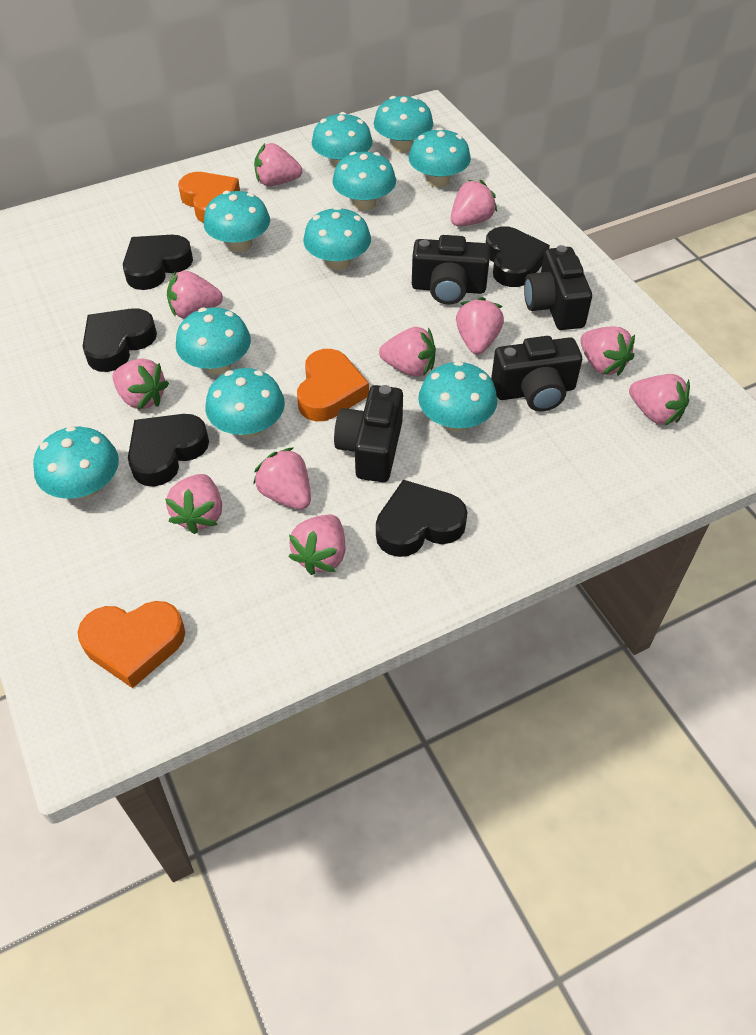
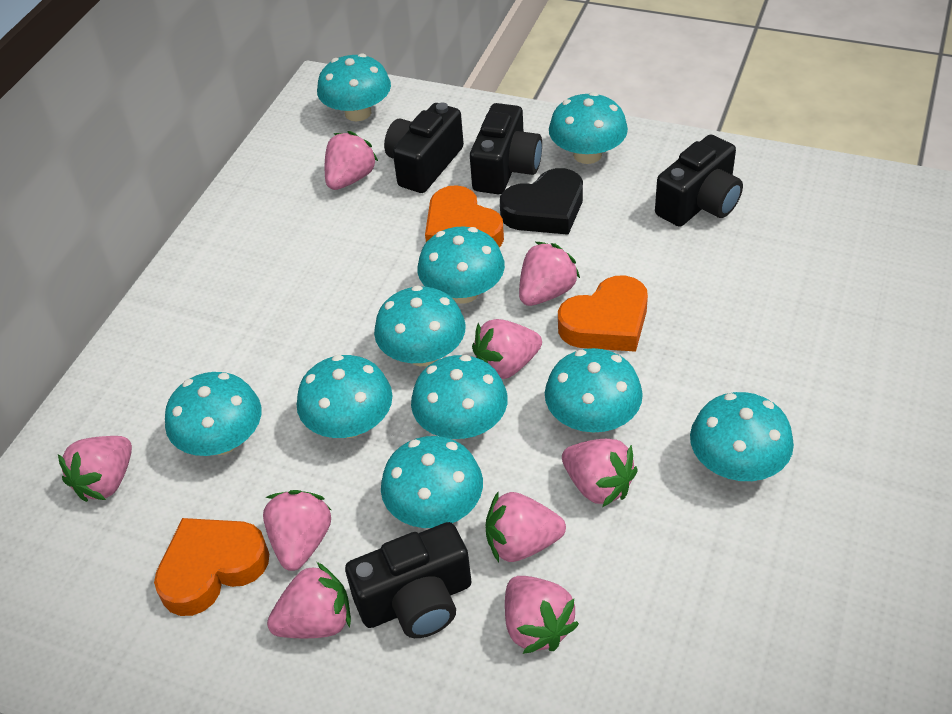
black heart: 5 -> 1
pink strawberry: 11 -> 9

